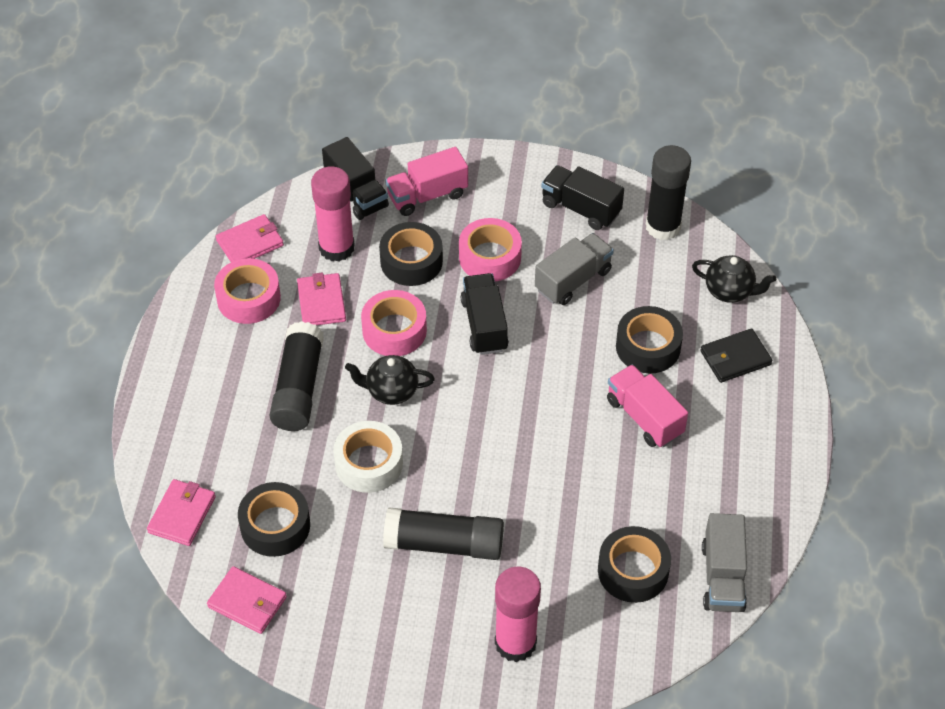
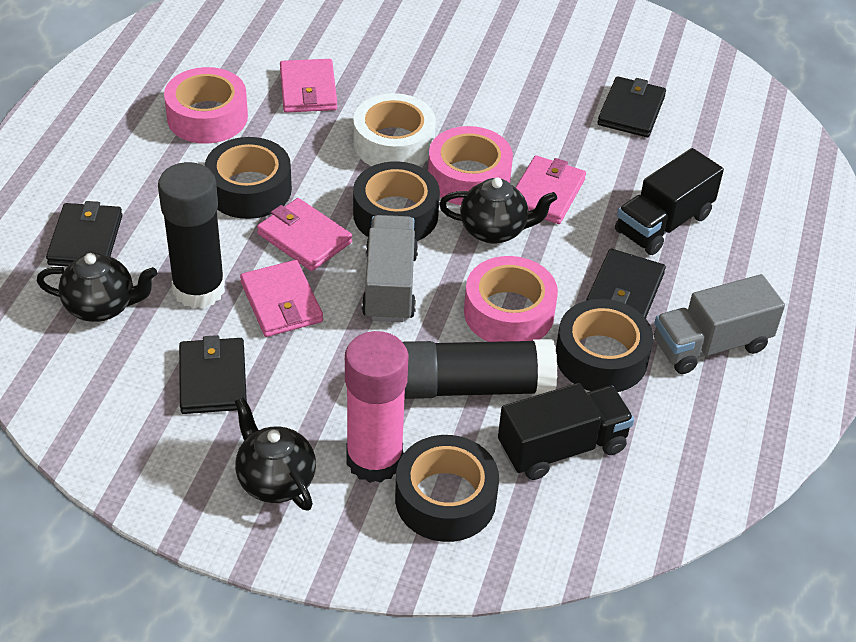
black glue stick: 3 -> 2
black teapot: 2 -> 3
black truck: 3 -> 2
black wallet: 1 -> 4
pink glue stick: 2 -> 1
pink truck: 2 -> 0

